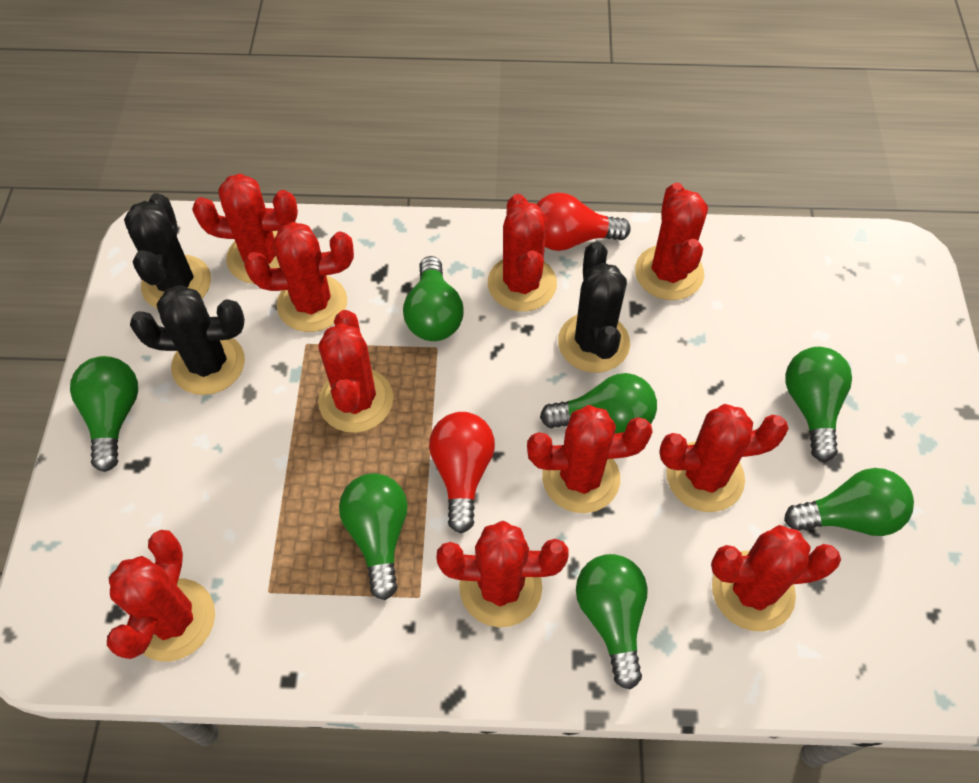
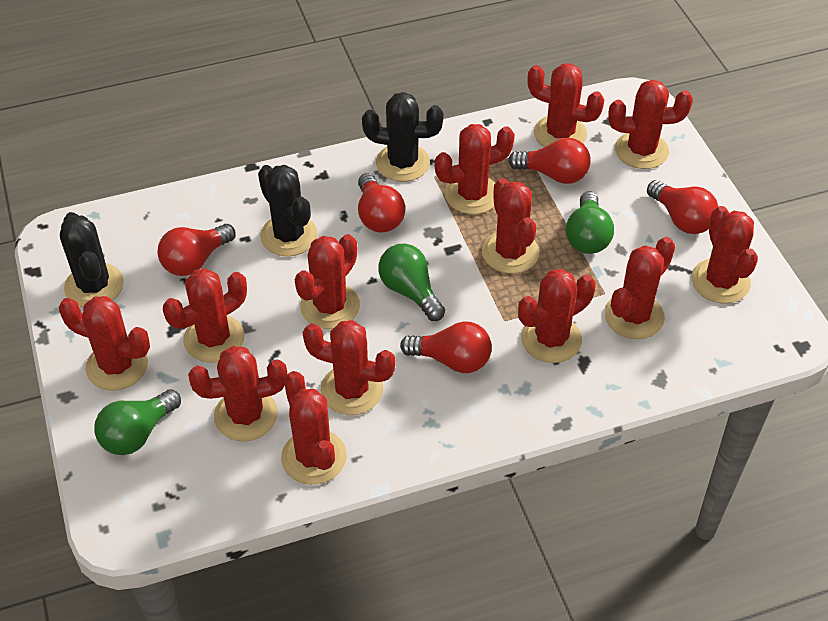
green light bulb: 7 -> 3
red cactus: 10 -> 13
red light bulb: 2 -> 5

